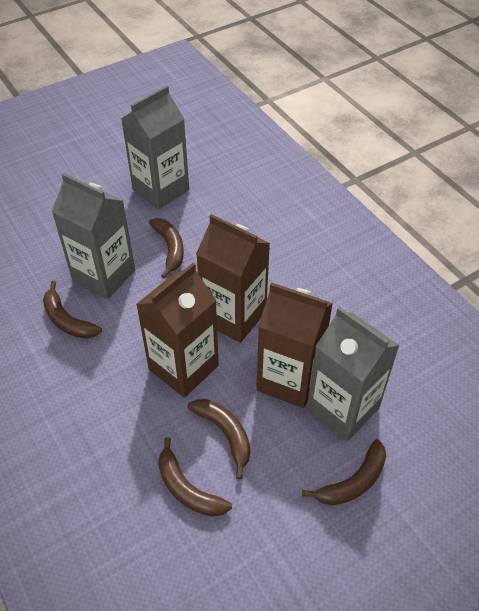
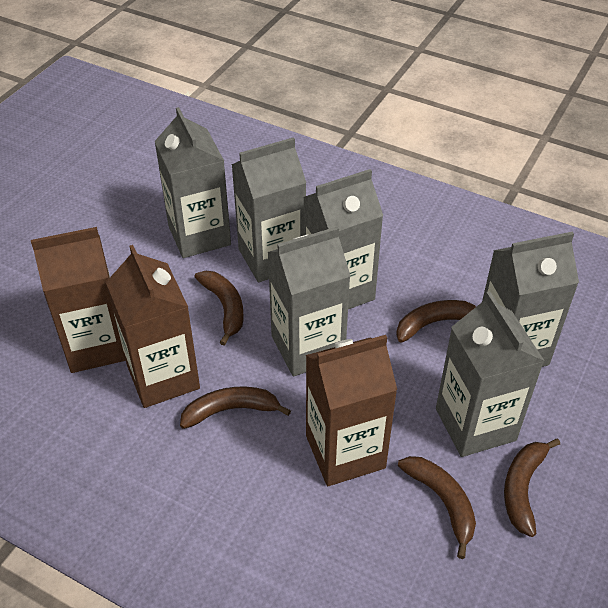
grey carton: 3 -> 6

